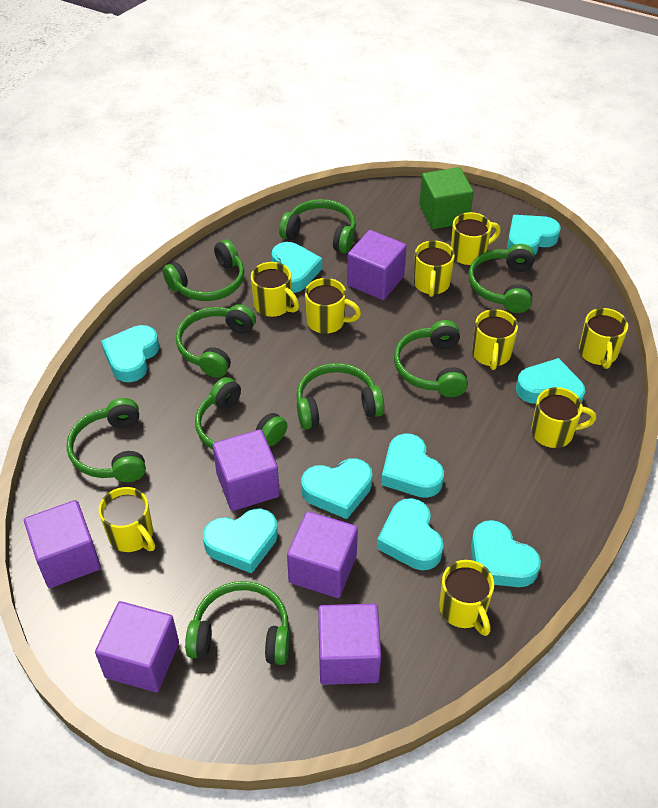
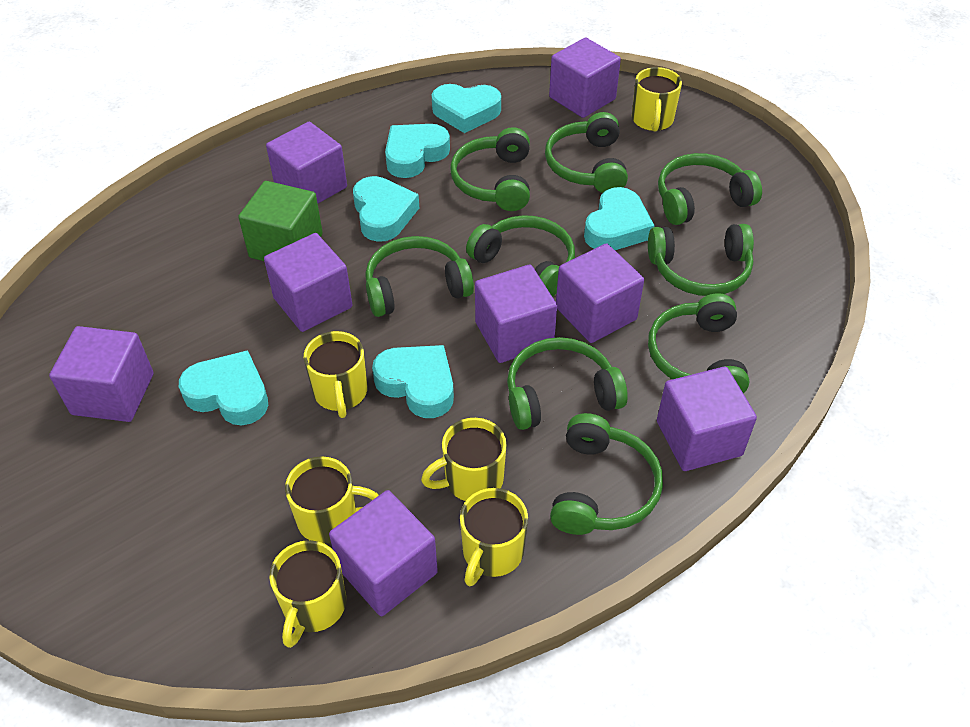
purple cube: 6 -> 8
turquoise heart: 9 -> 6
yellow mug: 9 -> 6

